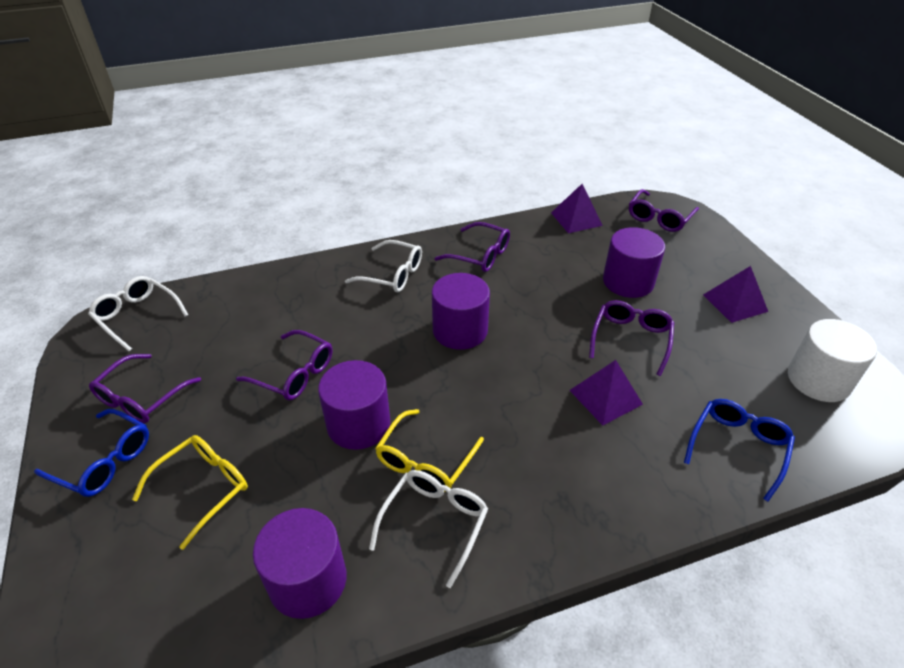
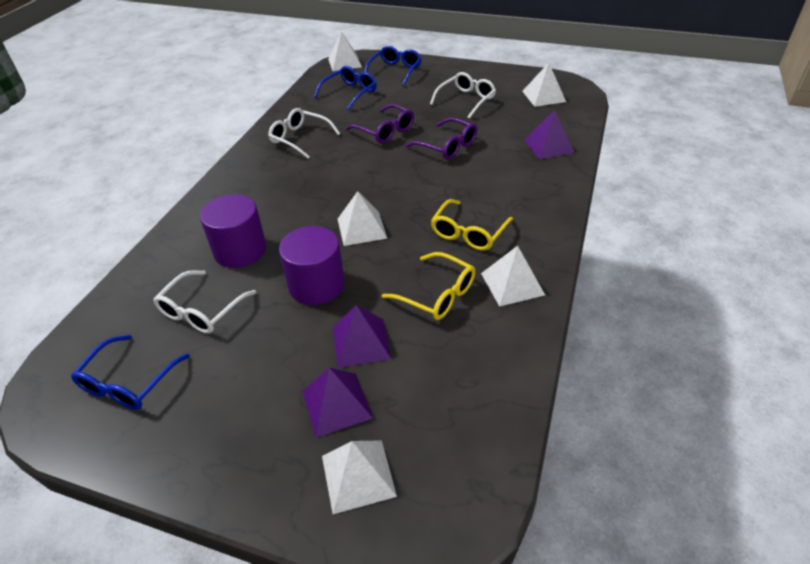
blue glasses: 2 -> 3
purple cylinder: 4 -> 2
purple glasses: 5 -> 2
white cylinder: 1 -> 0
white pyramid: 0 -> 5

